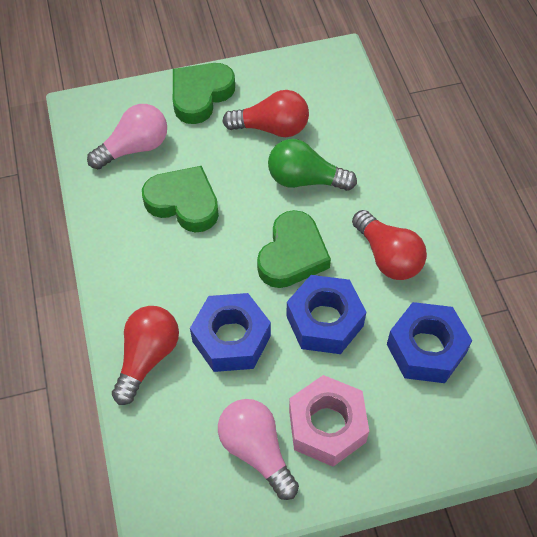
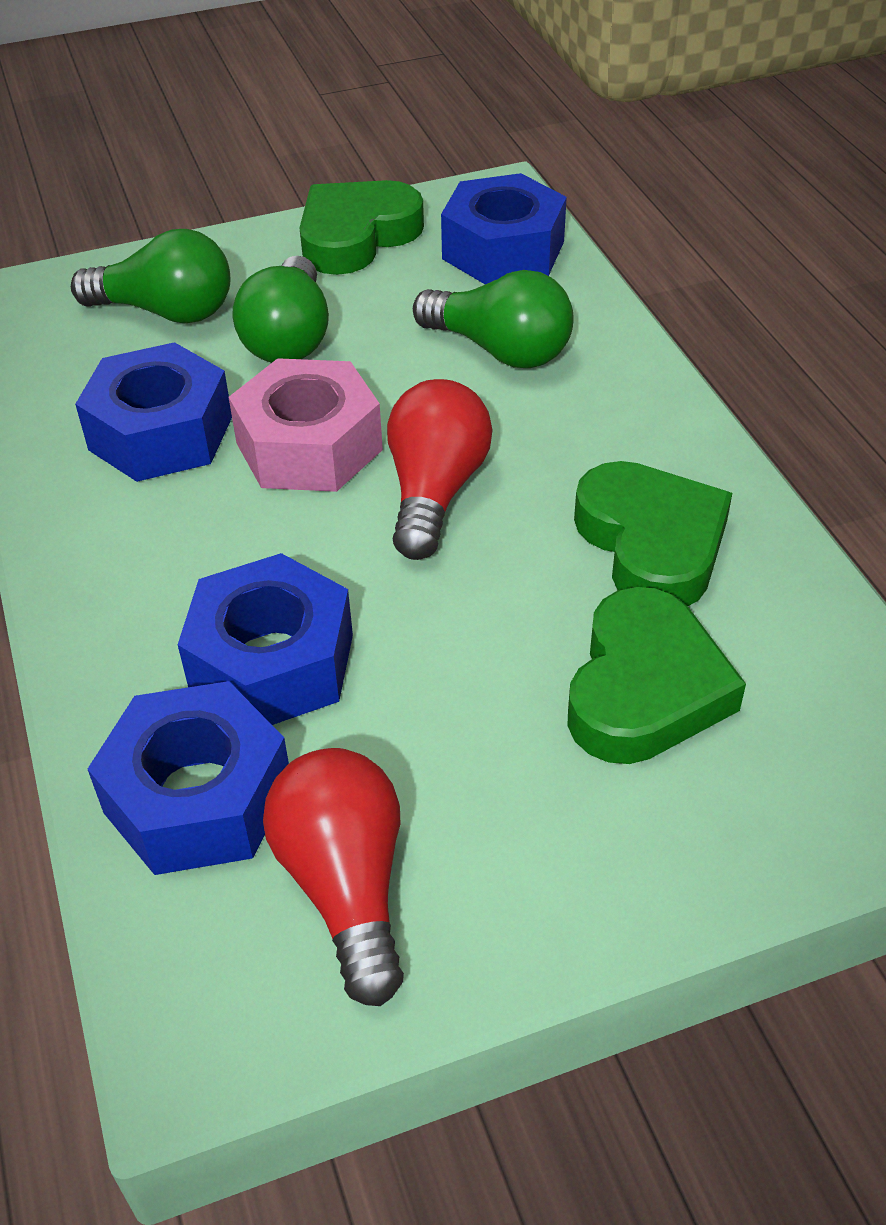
blue nut: 3 -> 4
green light bulb: 1 -> 3
pink light bulb: 2 -> 0
red light bulb: 3 -> 2

